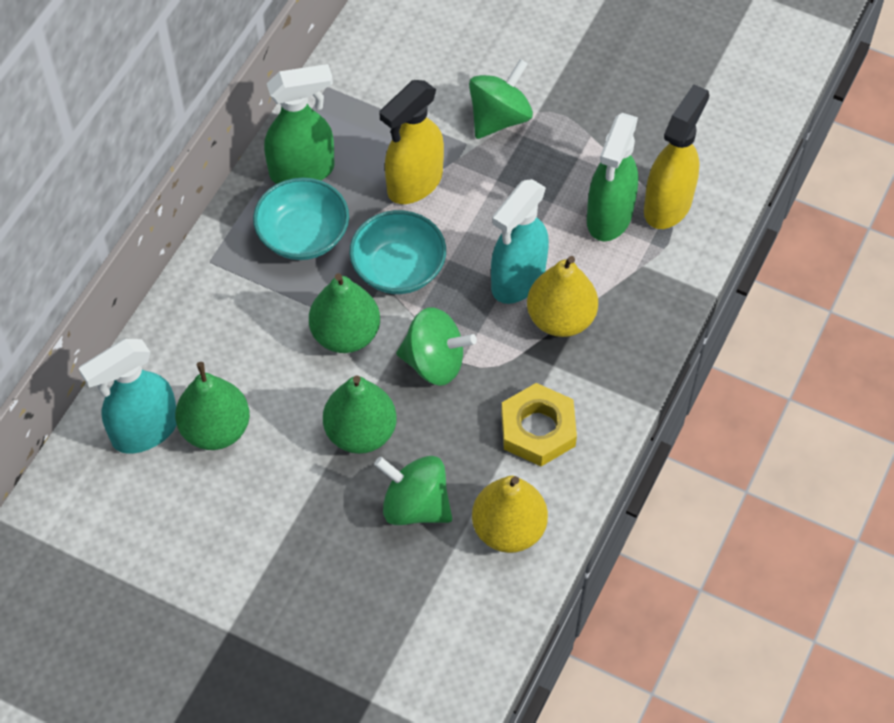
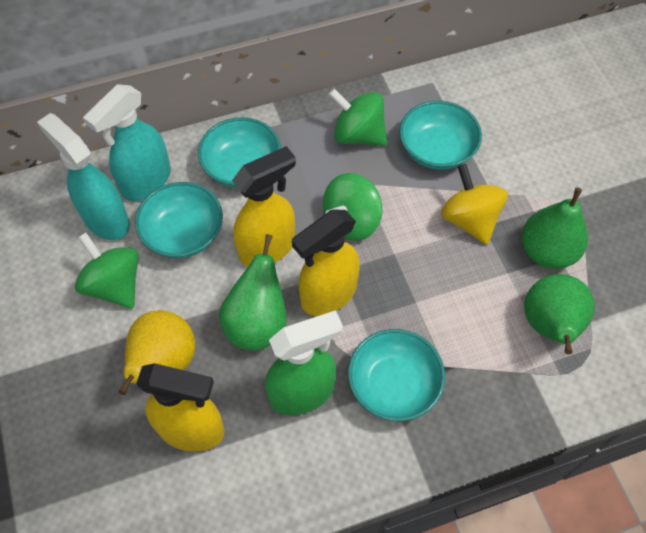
green spray bottle: 2 -> 1
turquoise bowl: 2 -> 4
yellow nut: 1 -> 0
yellow pear: 2 -> 1
yellow spinning top: 0 -> 1
yellow spray bottle: 2 -> 3

